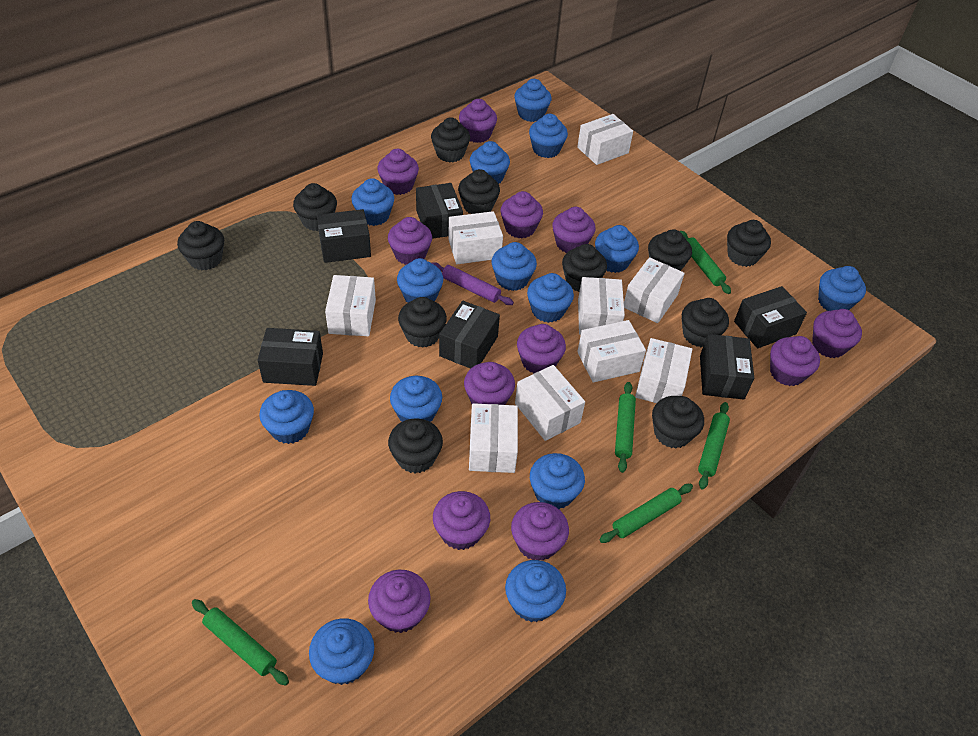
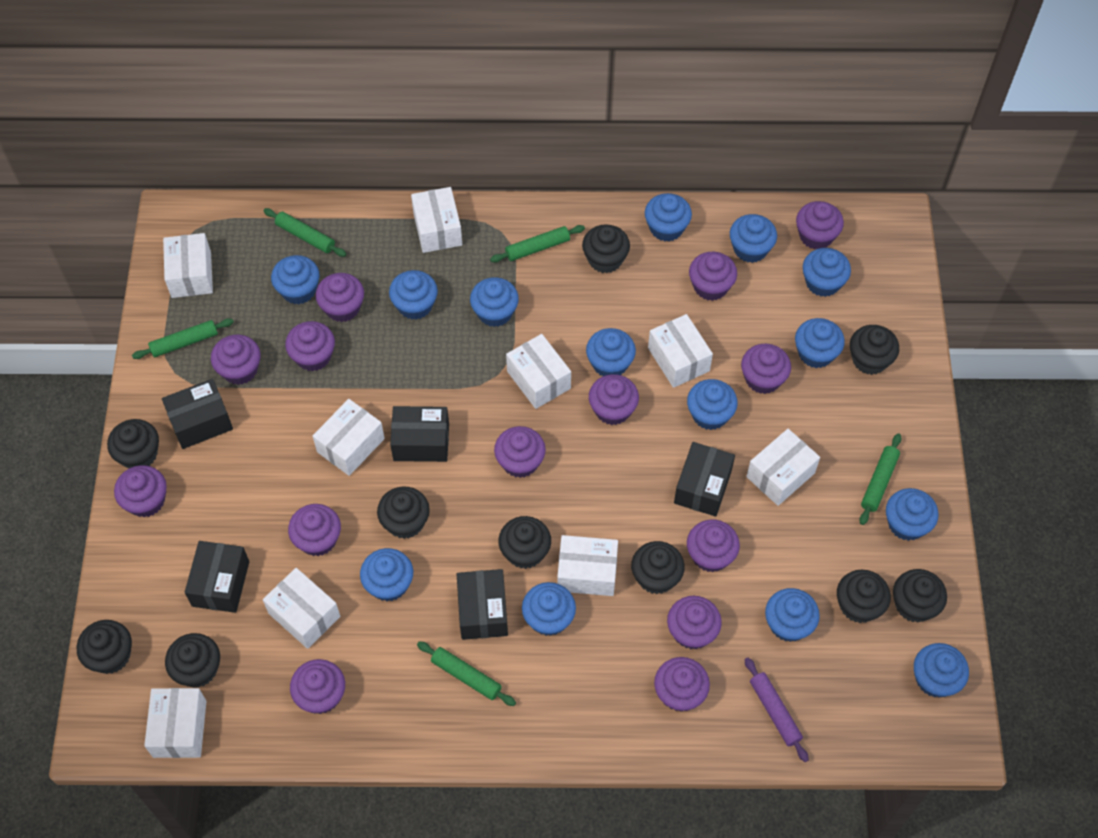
black box: 6 -> 5
black cupcake: 11 -> 10
purple cupcake: 12 -> 14

